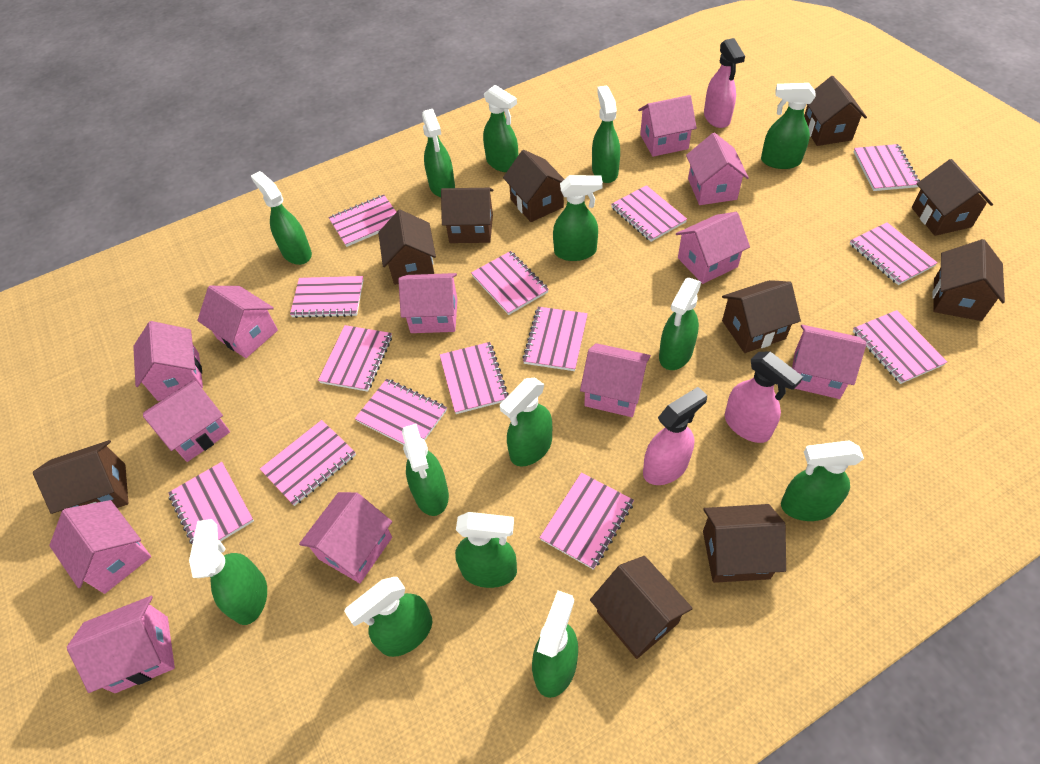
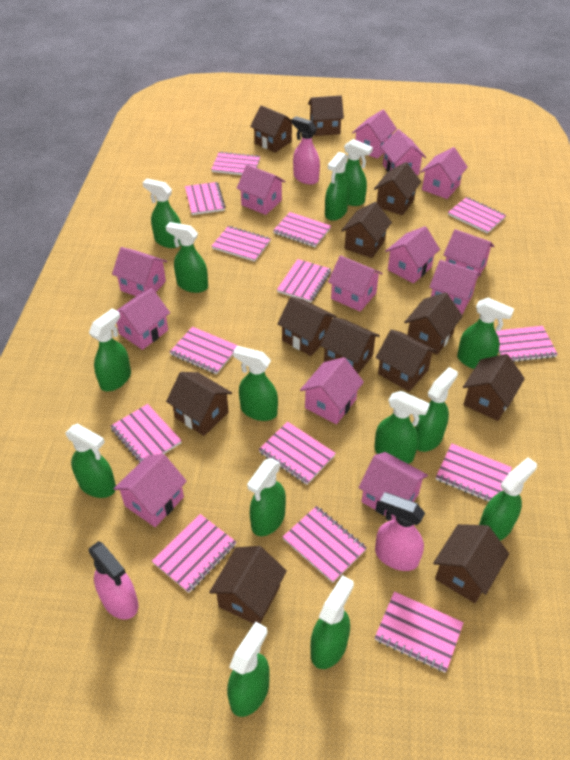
brown house: 10 -> 12
pink house: 12 -> 13

